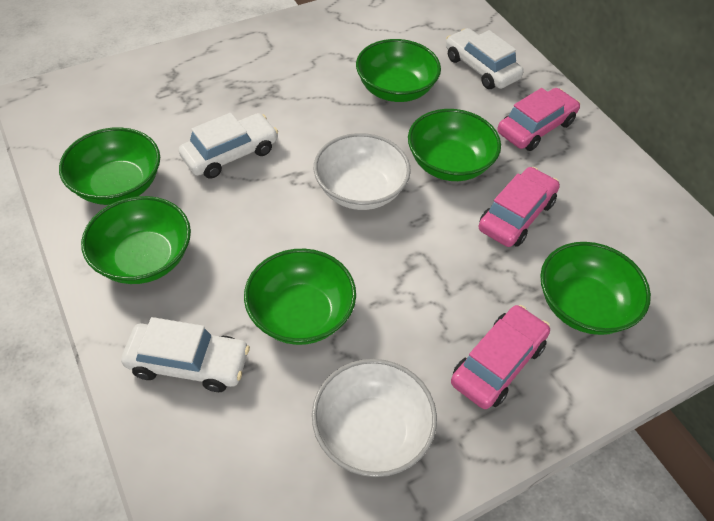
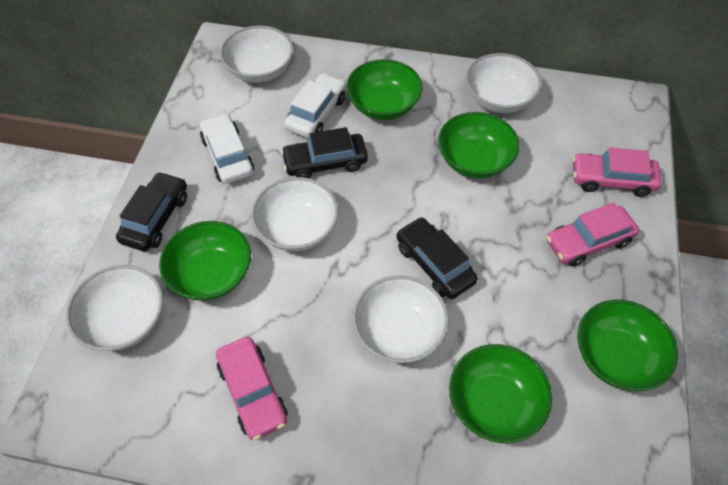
black car: 0 -> 3
green bowl: 6 -> 5
white bowl: 2 -> 5
white car: 3 -> 2

